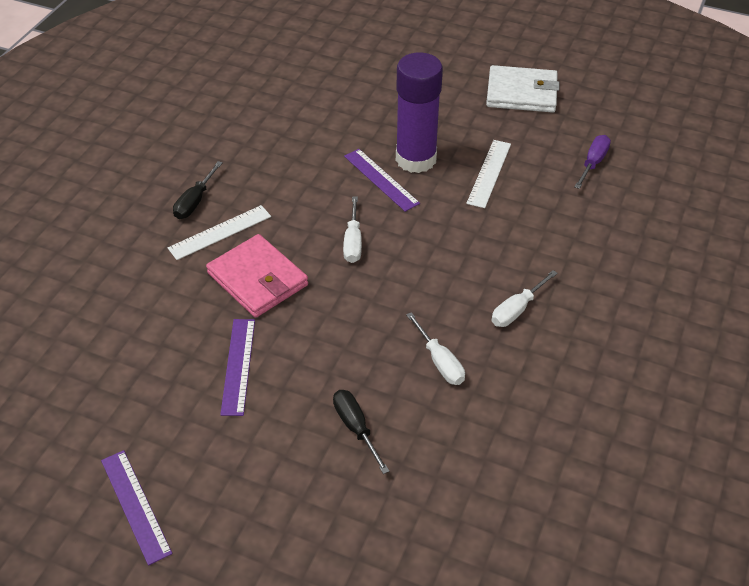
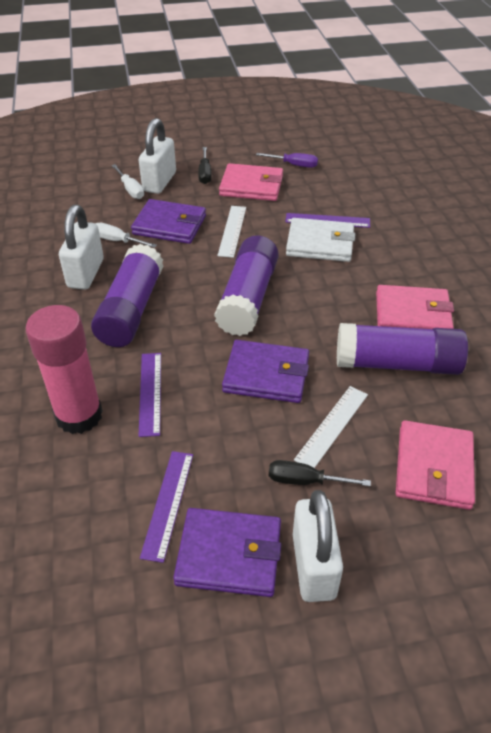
pink glue stick: 0 -> 1
pink wallet: 1 -> 3
purple glue stick: 1 -> 3
purple wallet: 0 -> 3
white padlock: 0 -> 3
white screwdriver: 3 -> 2

